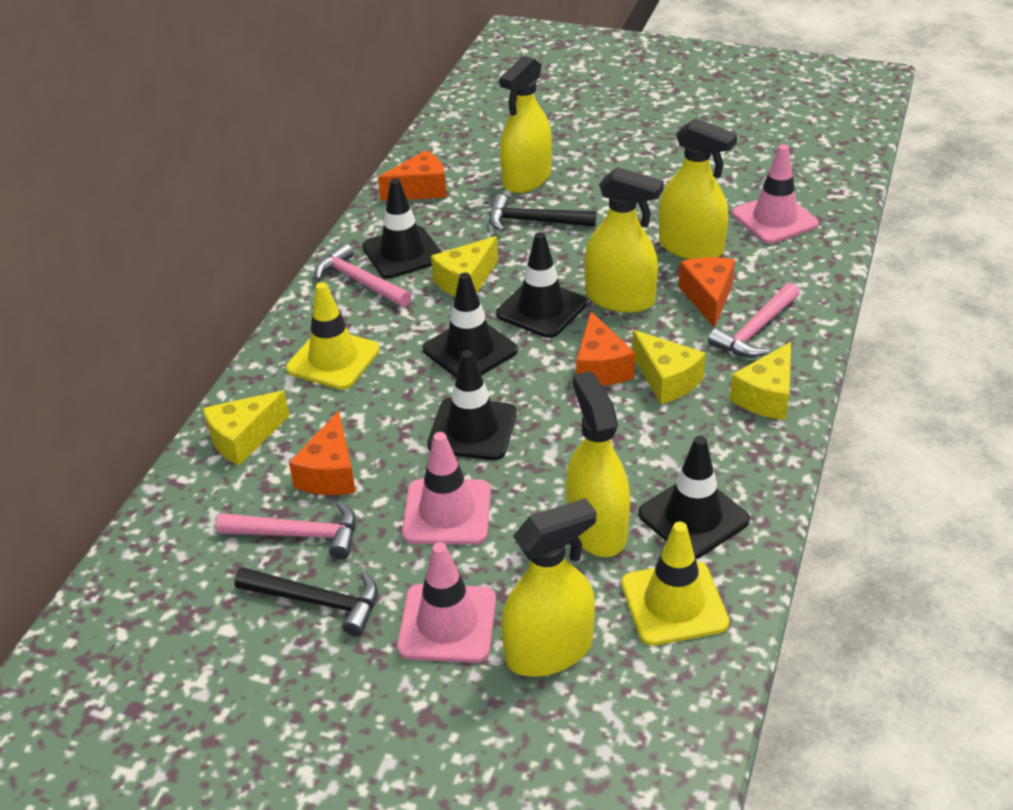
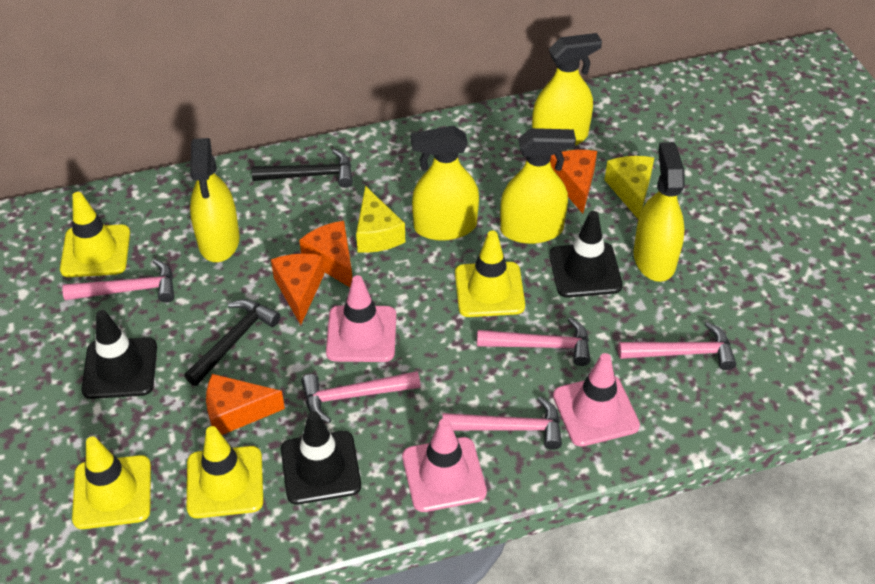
black traffic cone: 5 -> 3
pink hammer: 3 -> 5
yellow cheese: 4 -> 2
yellow traffic cone: 2 -> 4

